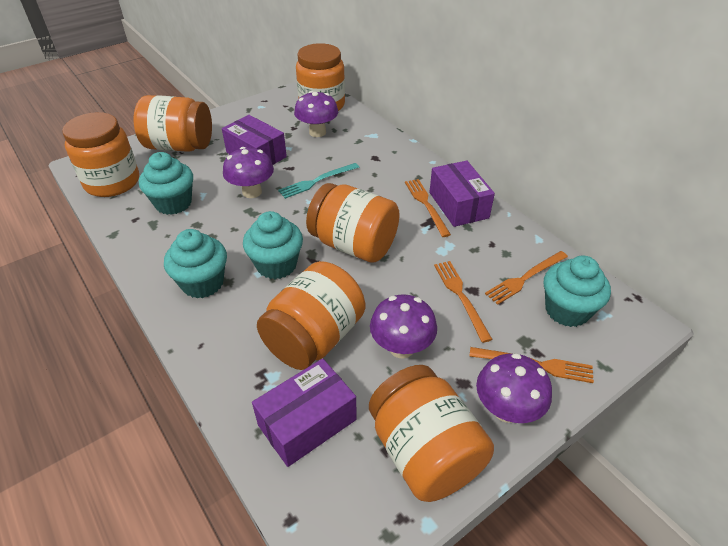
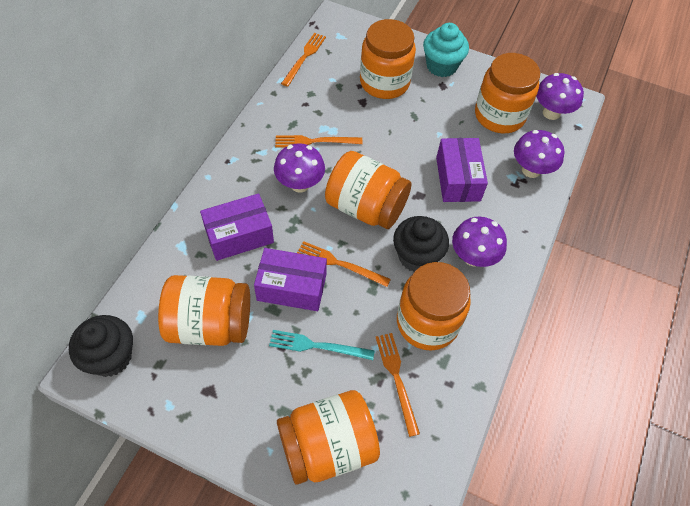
black cupcake: 0 -> 2
turquoise cupcake: 4 -> 1

